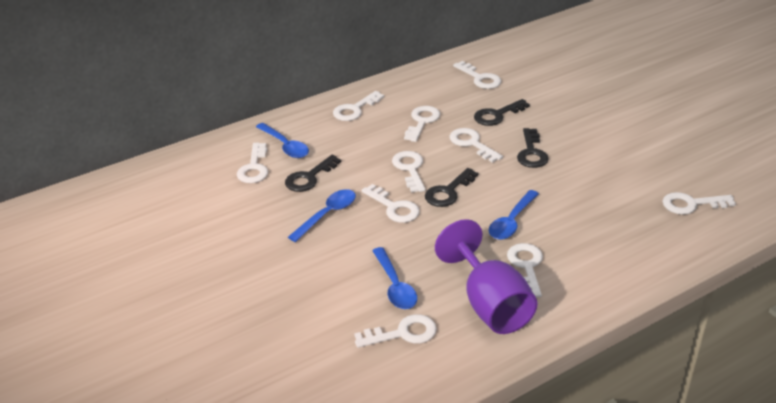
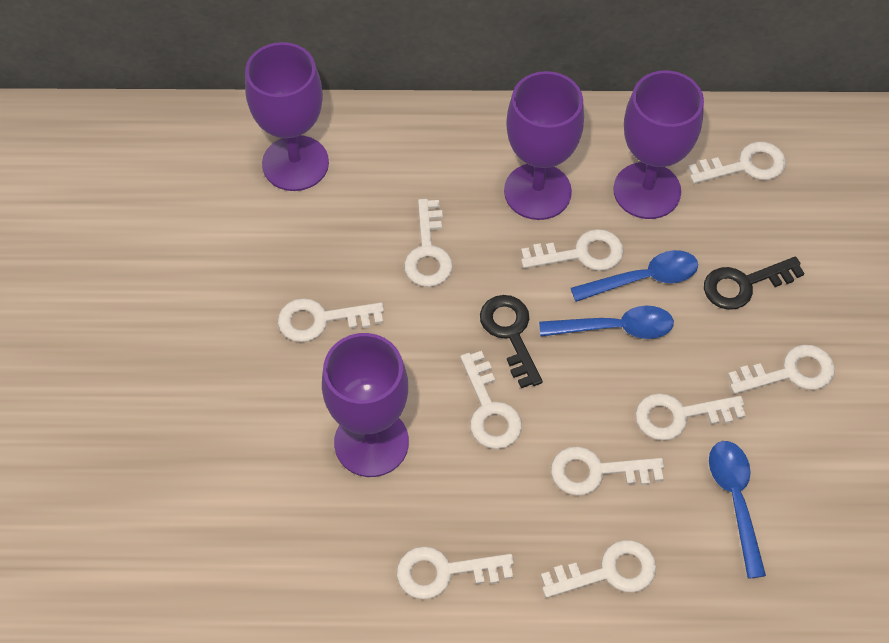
black key: 4 -> 2
blue spoon: 4 -> 3
purple goblet: 1 -> 4

